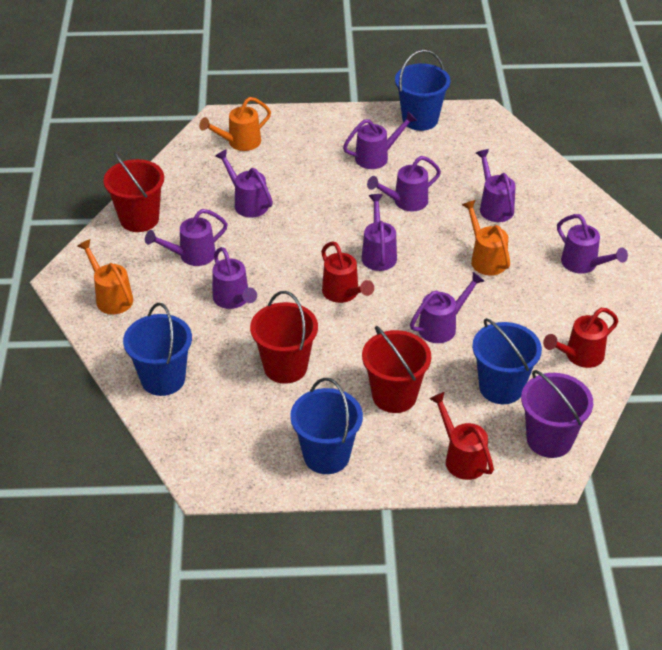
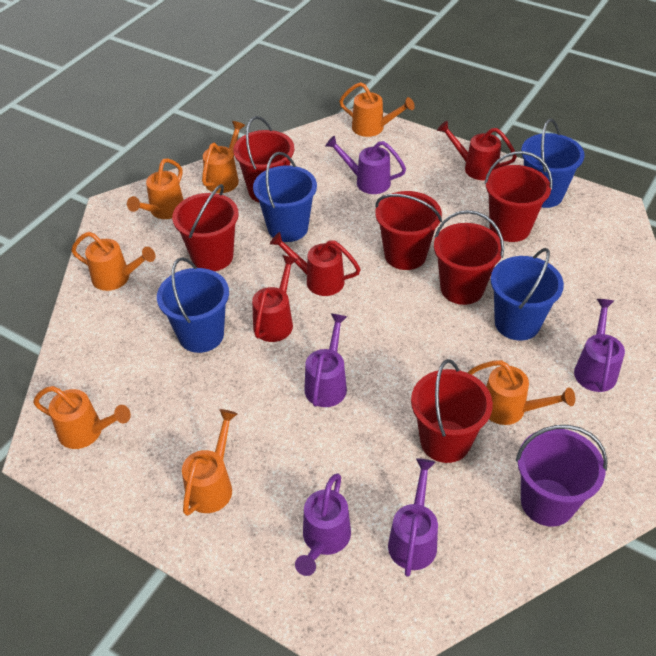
orange watering can: 3 -> 7
purple watering can: 9 -> 5
red bucket: 3 -> 6

